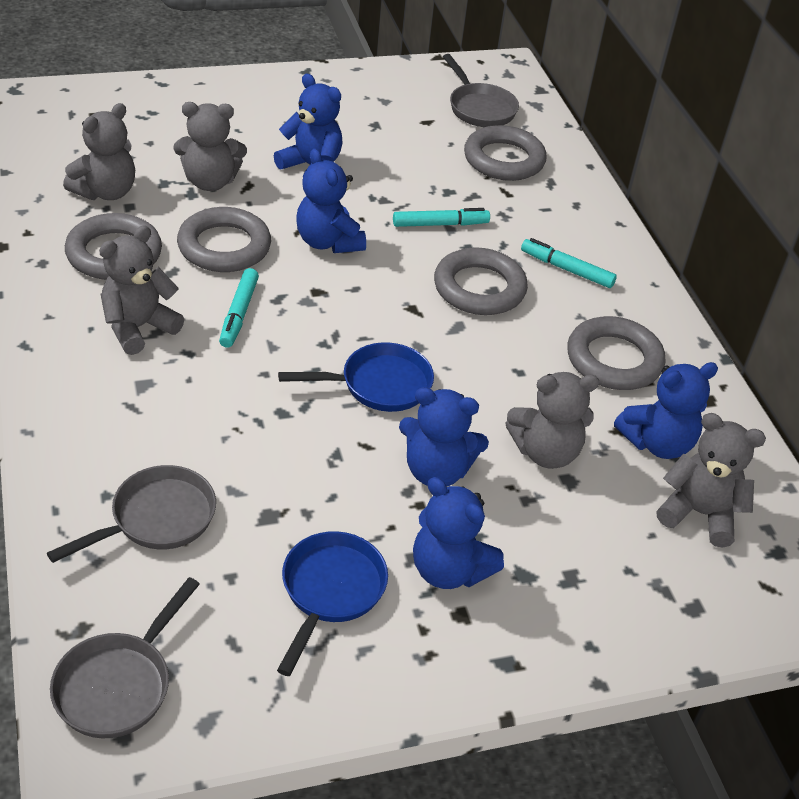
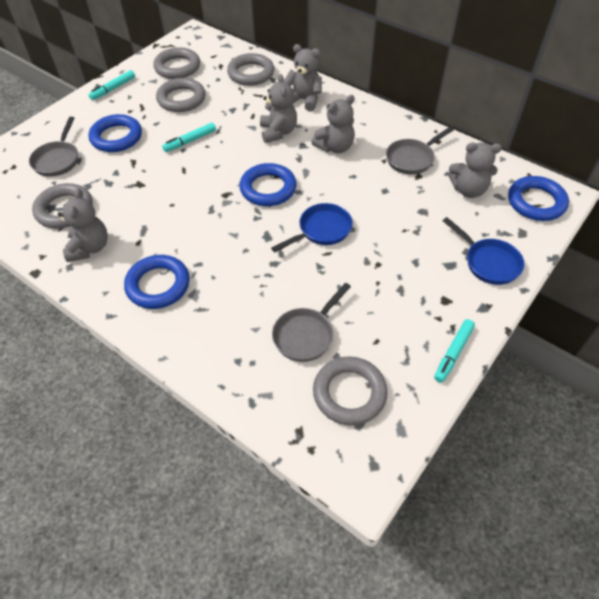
blue ring: 0 -> 4
blue teddy bear: 5 -> 0

